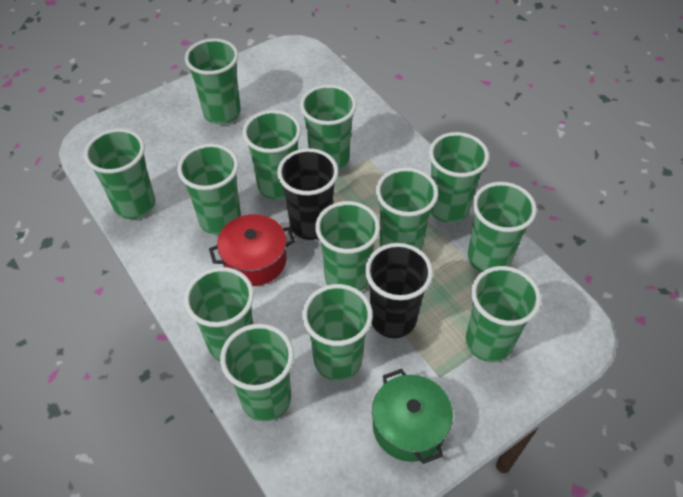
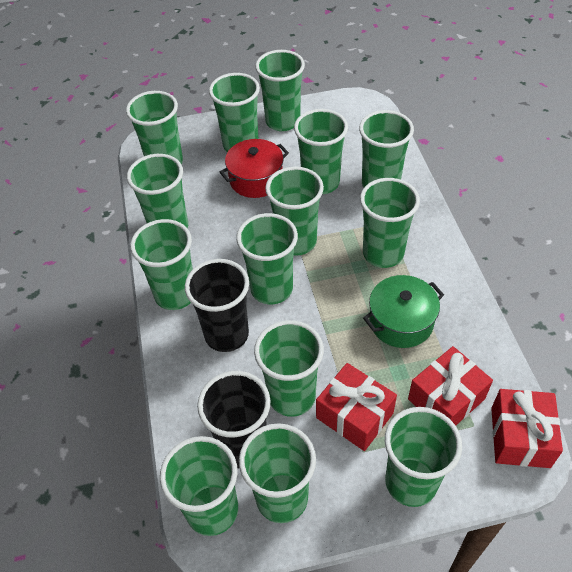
green cup: 13 -> 14
red gift: 0 -> 3

